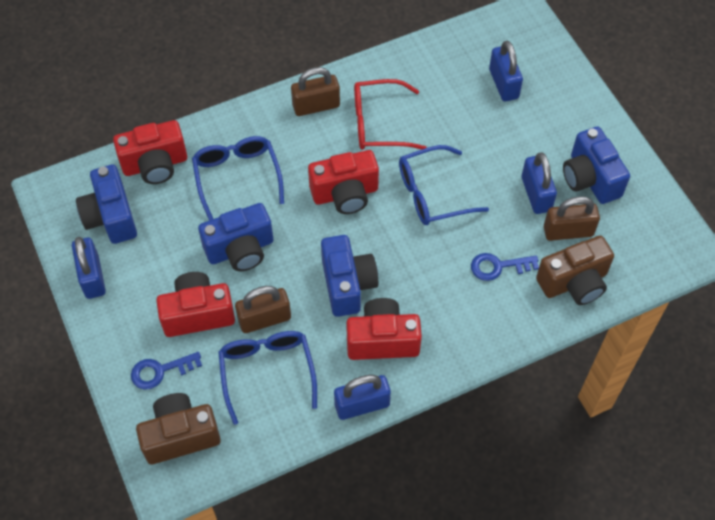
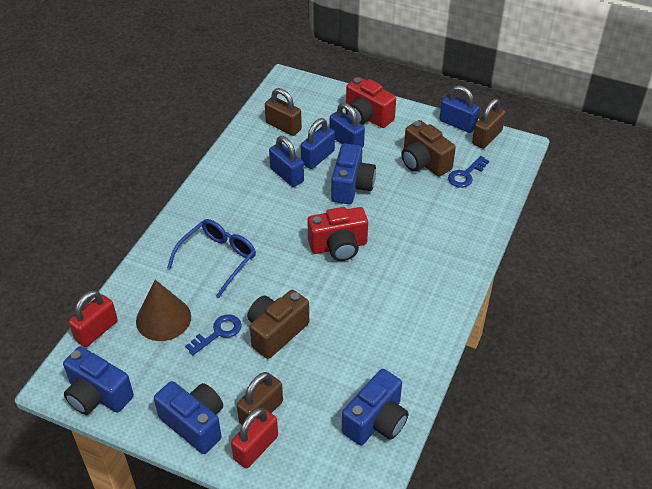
blue glasses: 3 -> 1
brown cone: 0 -> 1
red camera: 4 -> 2
red glasses: 1 -> 0
red padlock: 0 -> 2

